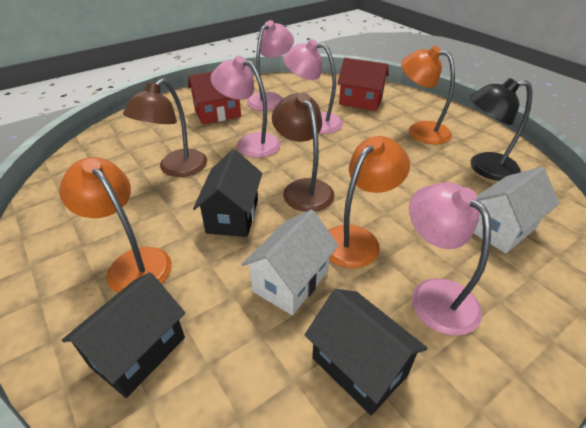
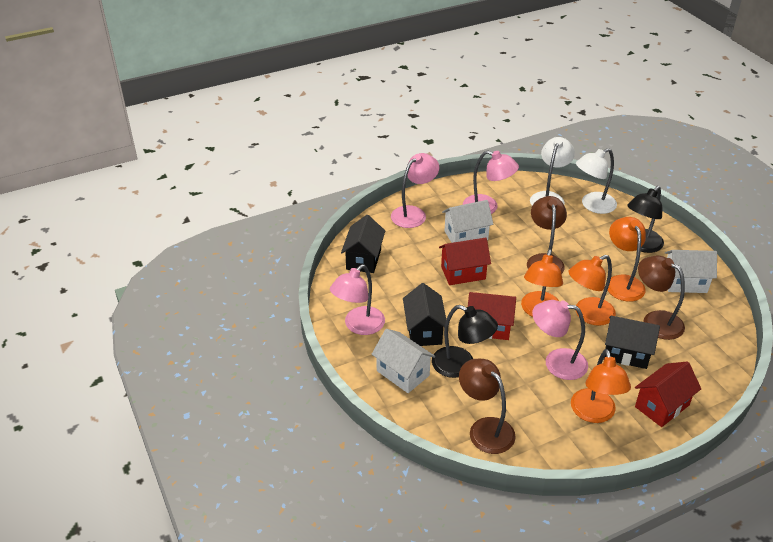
black lamp: 1 -> 2
brown lamp: 2 -> 3
orange lamp: 3 -> 4
red house: 2 -> 3
white house: 2 -> 3
white lamp: 0 -> 2

